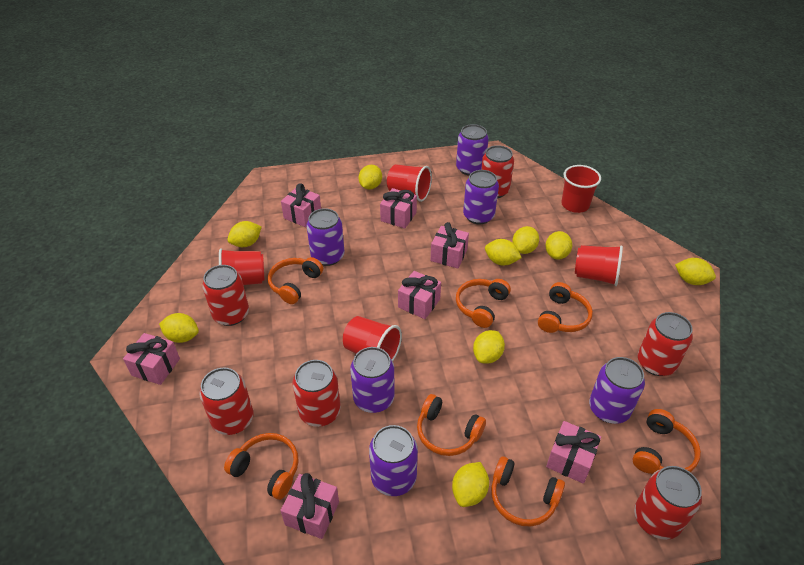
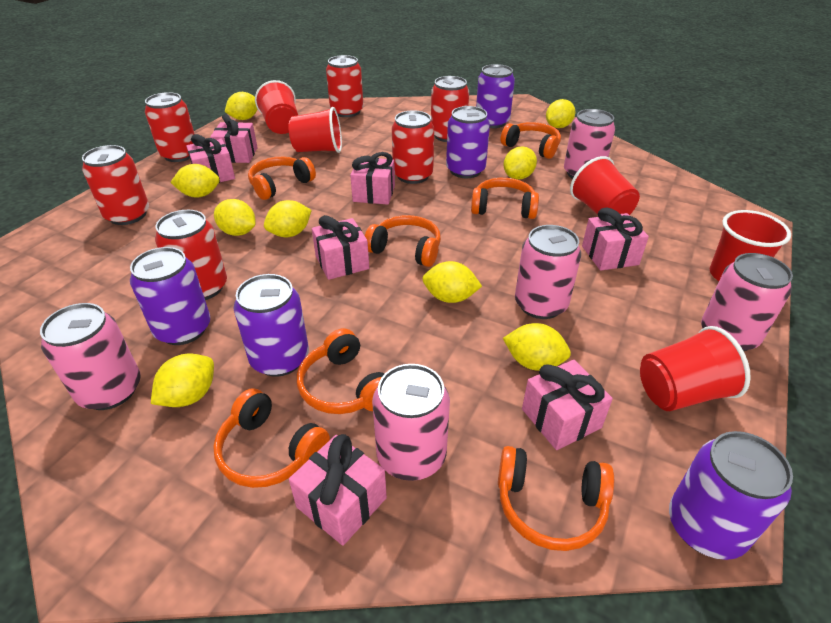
pink can: 0 -> 5
purple can: 6 -> 5

